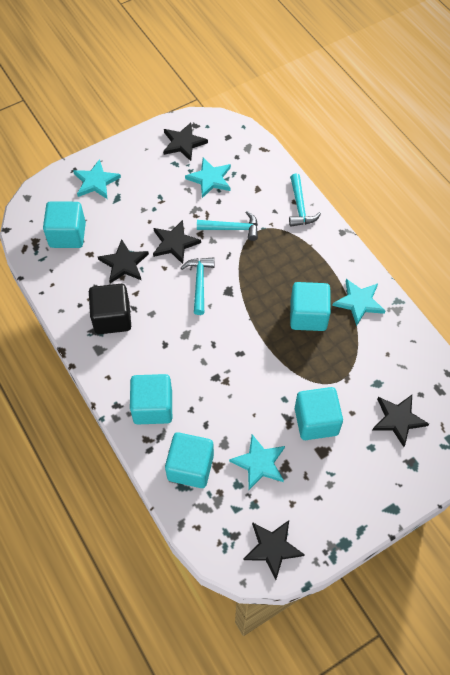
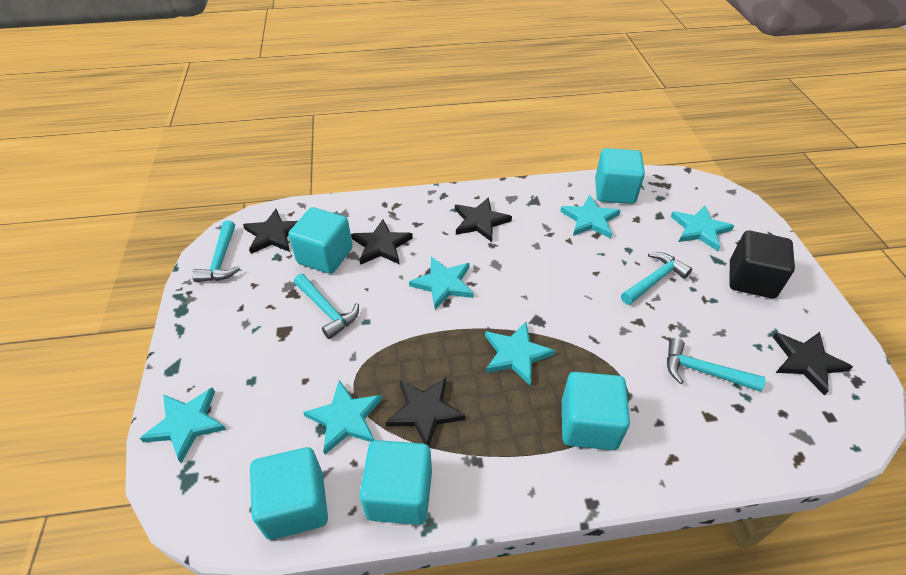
turquoise hammer: 3 -> 4
turquoise star: 4 -> 6

